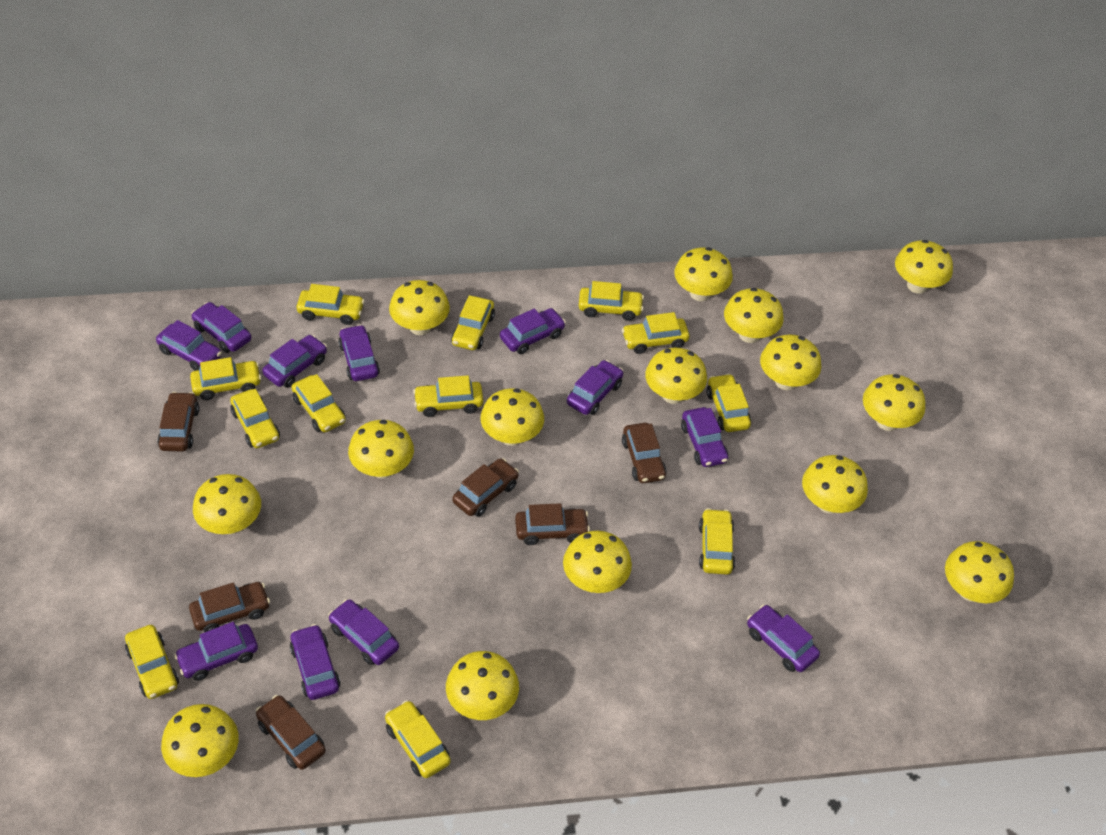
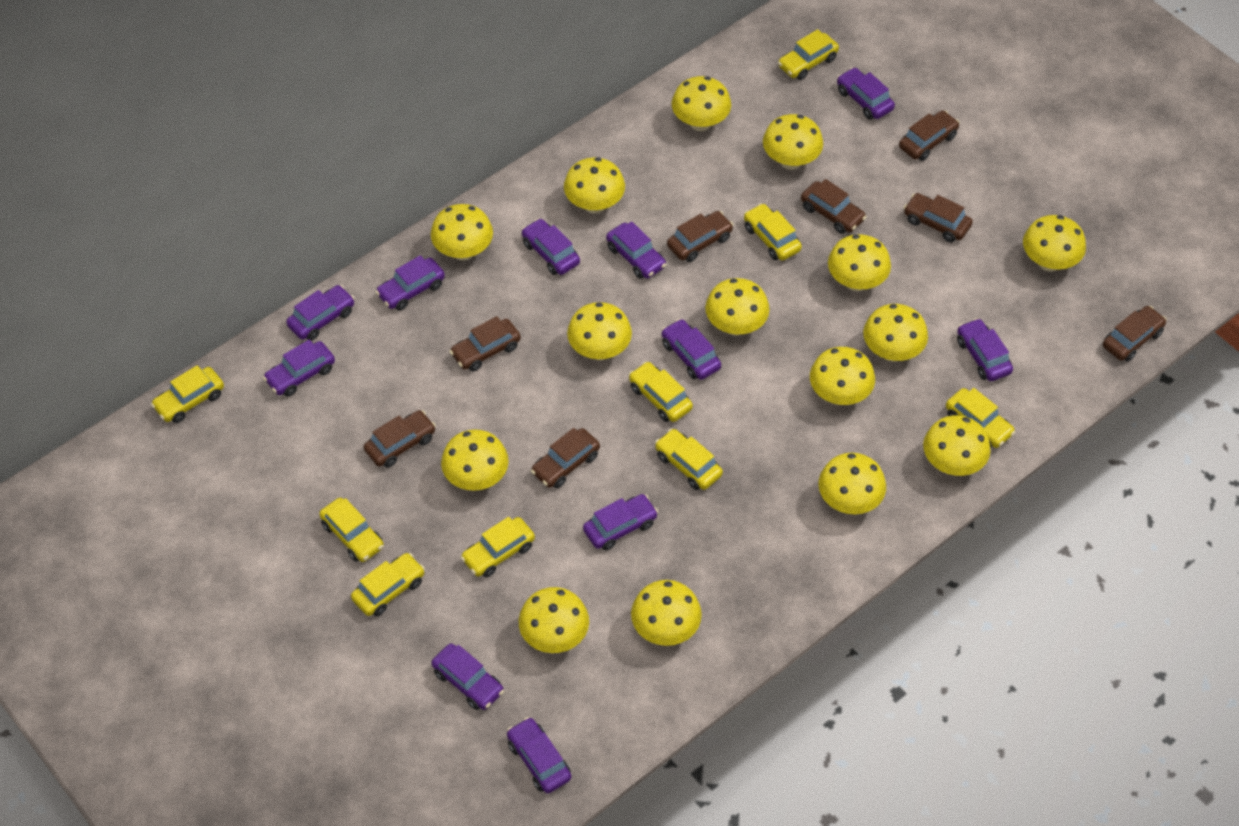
brown car: 6 -> 8
yellow car: 12 -> 9

